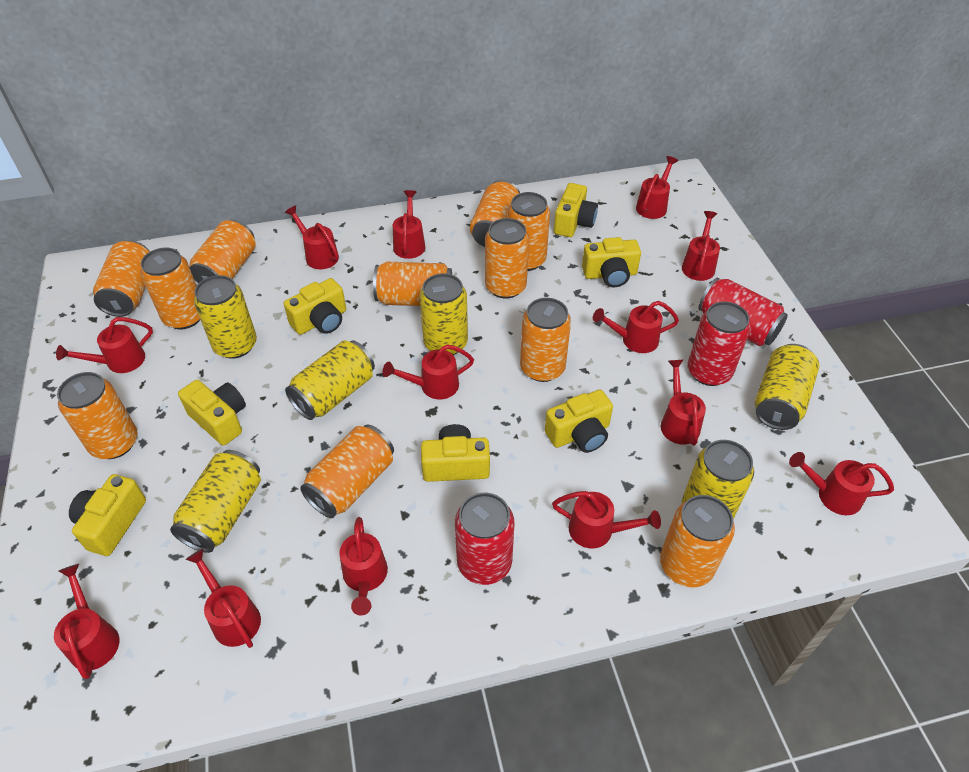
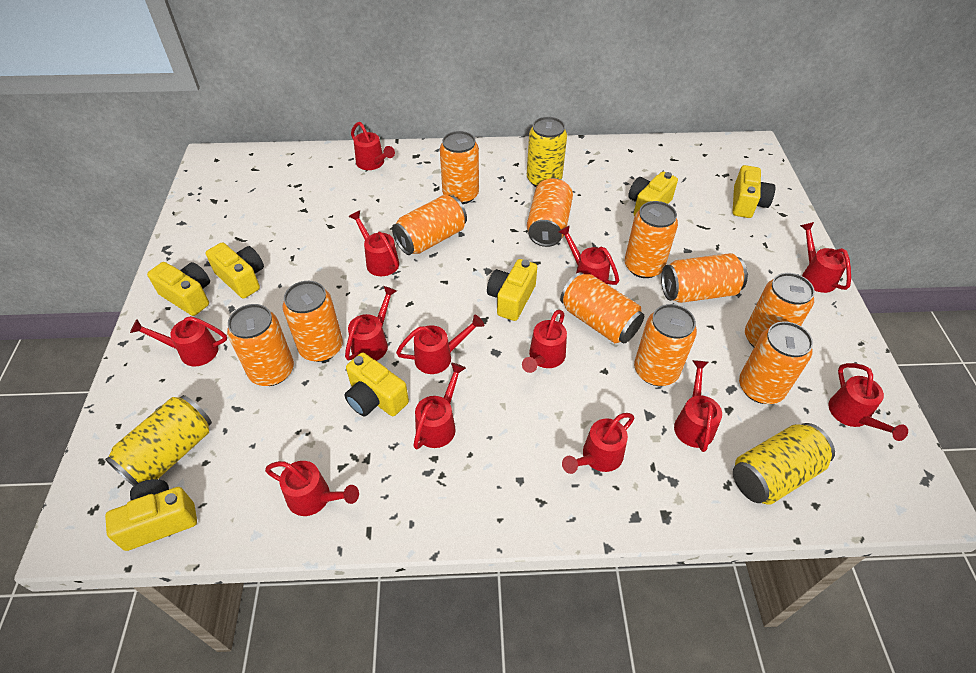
red can: 3 -> 0
yellow can: 6 -> 3

